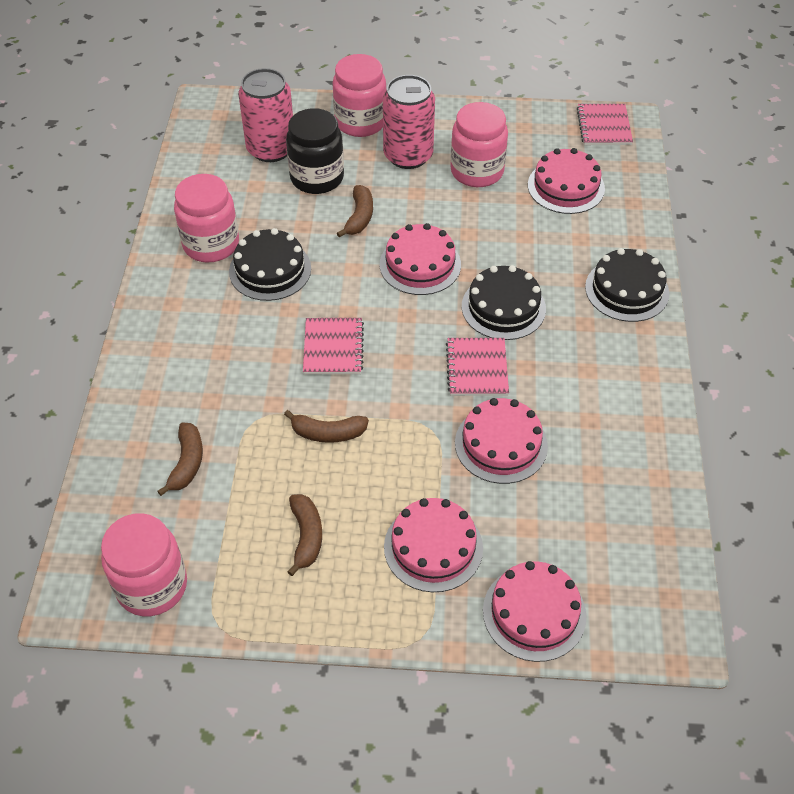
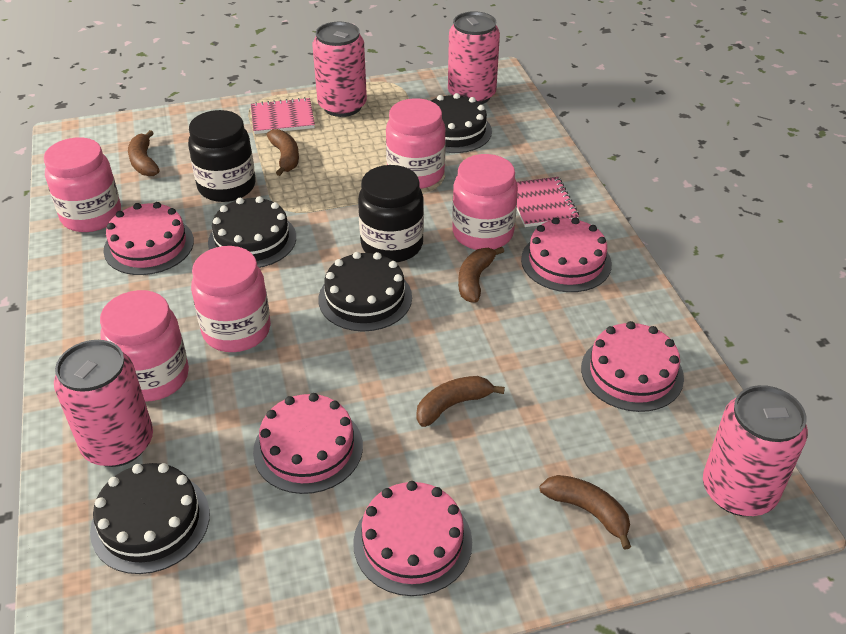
black cake: 3 -> 4
black jar: 1 -> 2
brown banana: 4 -> 5
pink can: 2 -> 4
pink jar: 4 -> 5
pink notebook: 3 -> 2

